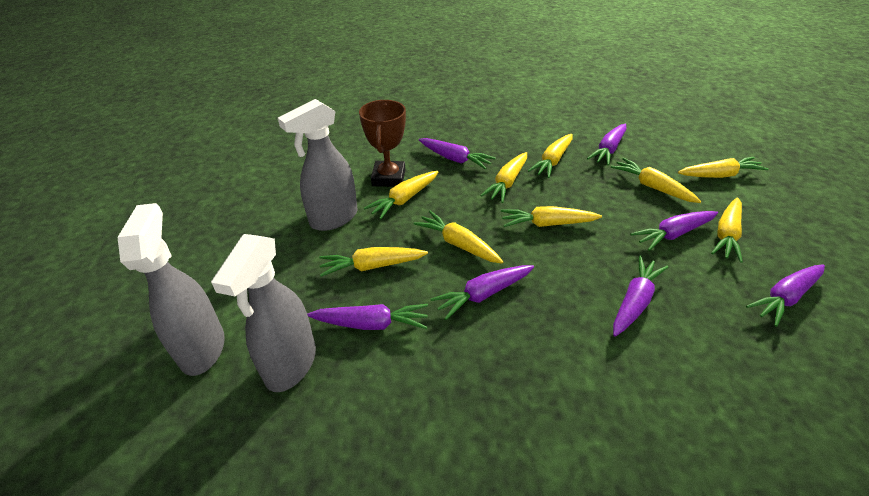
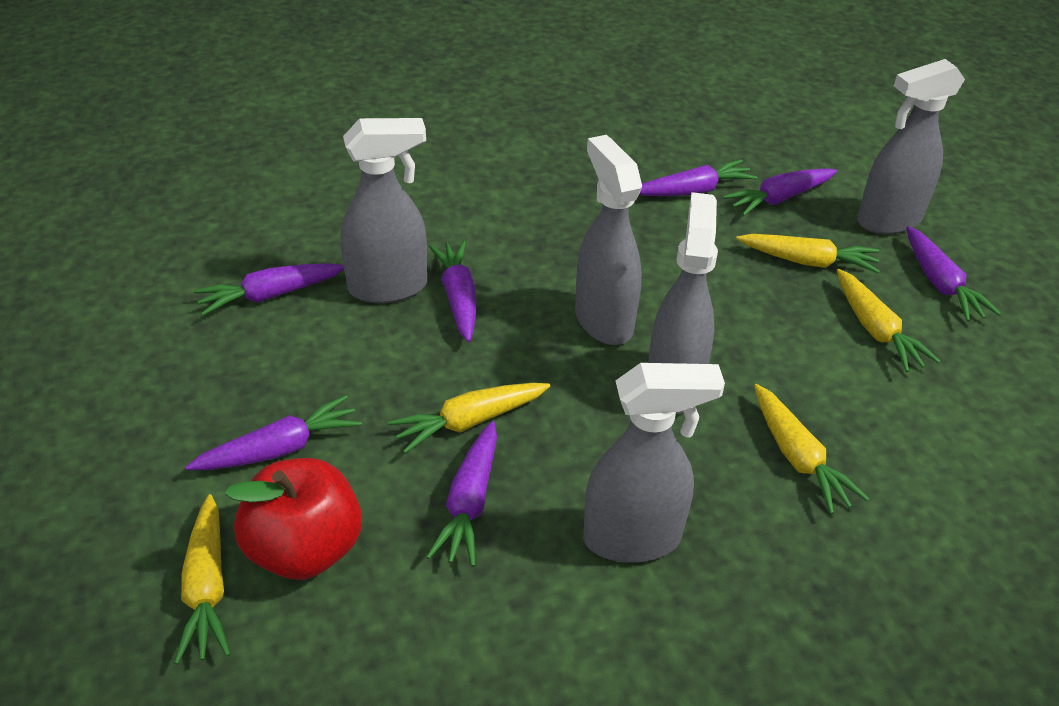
brown trophy: 1 -> 0
grey spray bottle: 3 -> 5
red apple: 0 -> 1
yellow carrot: 9 -> 5

